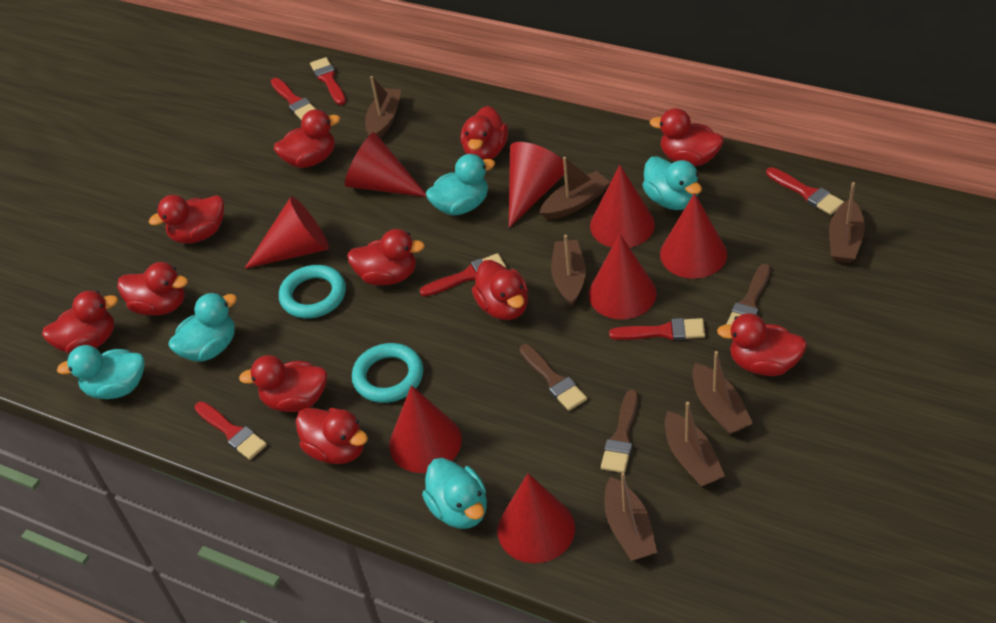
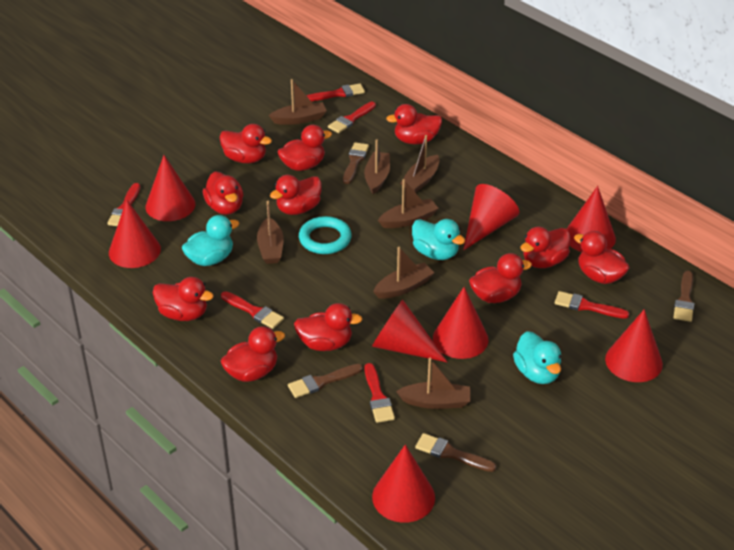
brown brush: 3 -> 4
turquoise duck: 5 -> 3
turquoise ring: 2 -> 1

